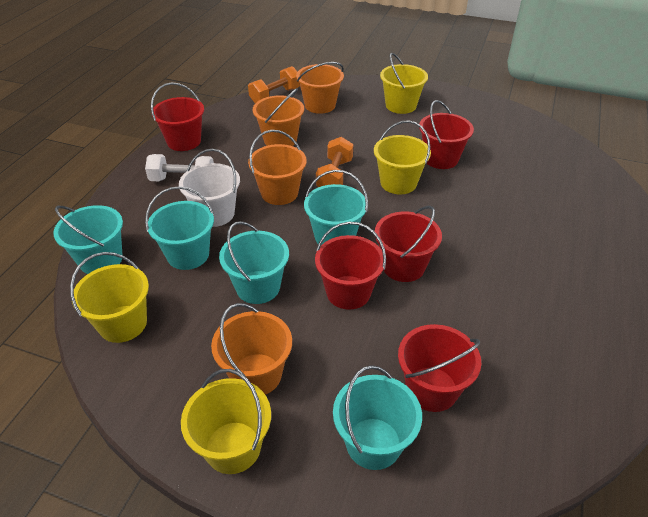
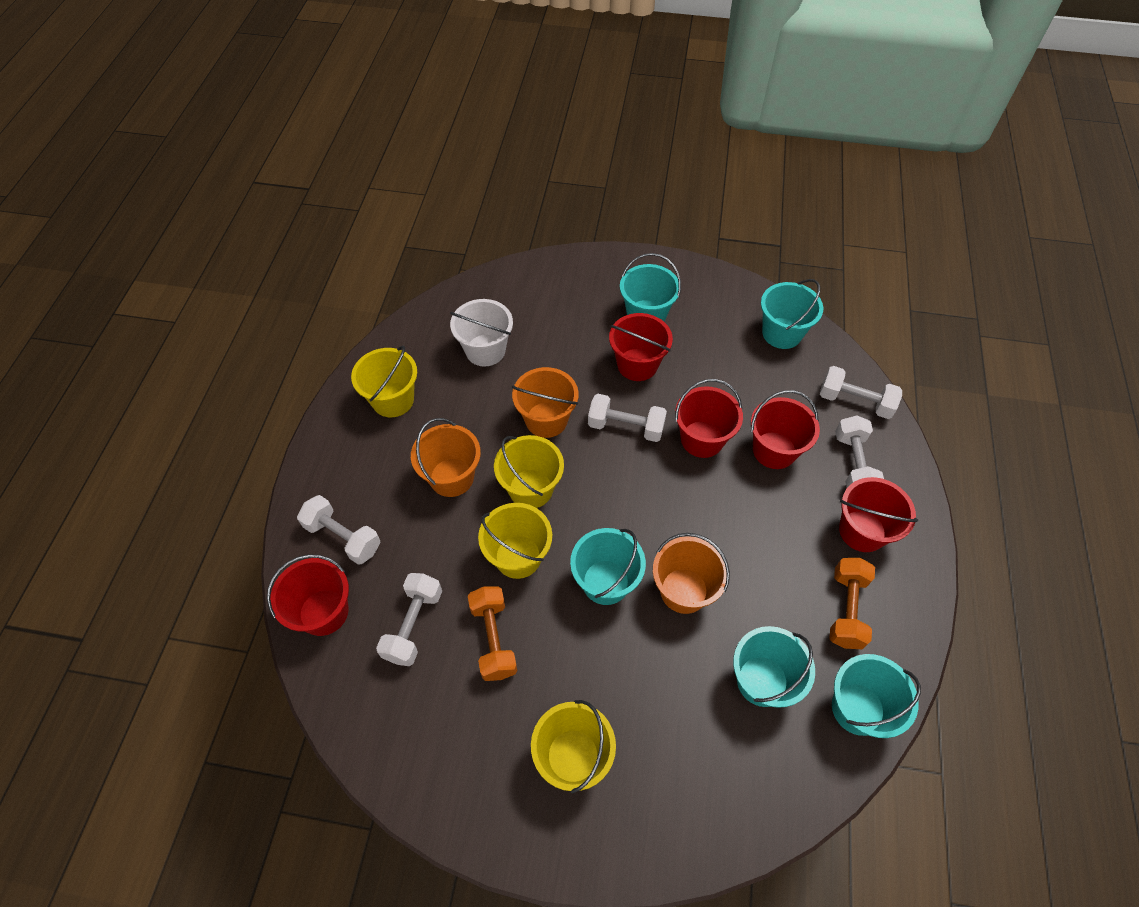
orange bucket: 4 -> 3
white dumbbell: 1 -> 5

